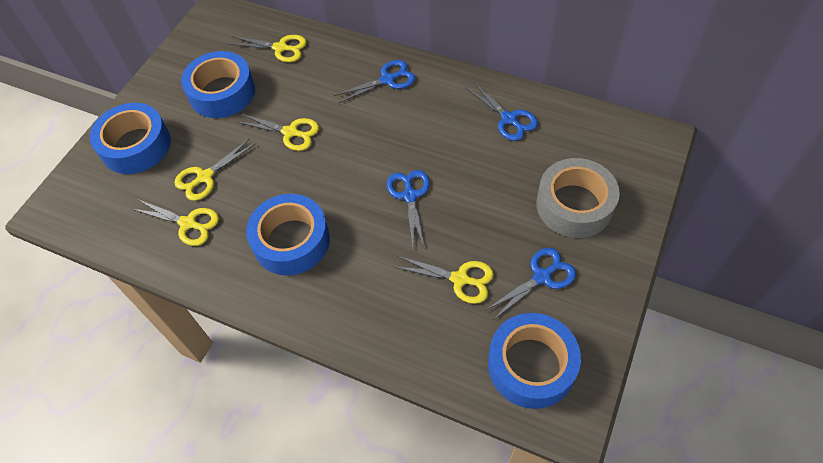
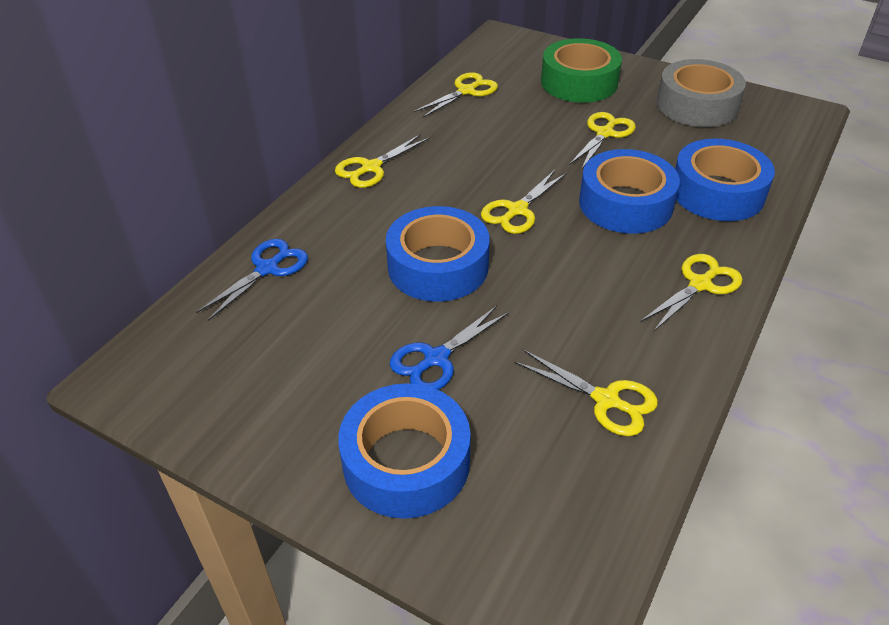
blue scissors: 4 -> 2
green tape: 0 -> 1
yellow scissors: 5 -> 6

